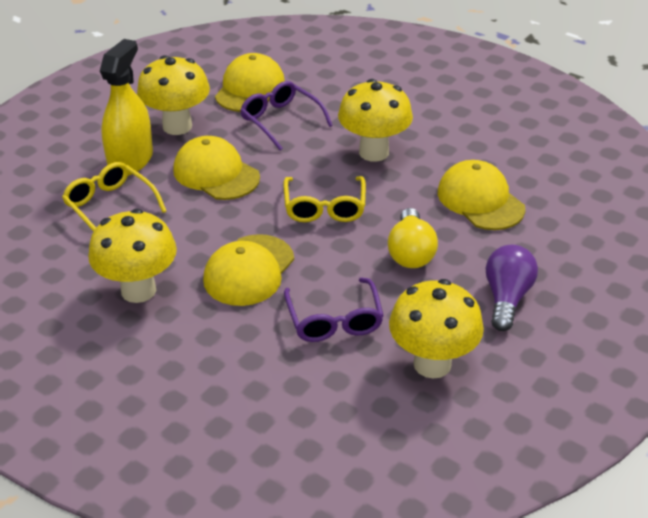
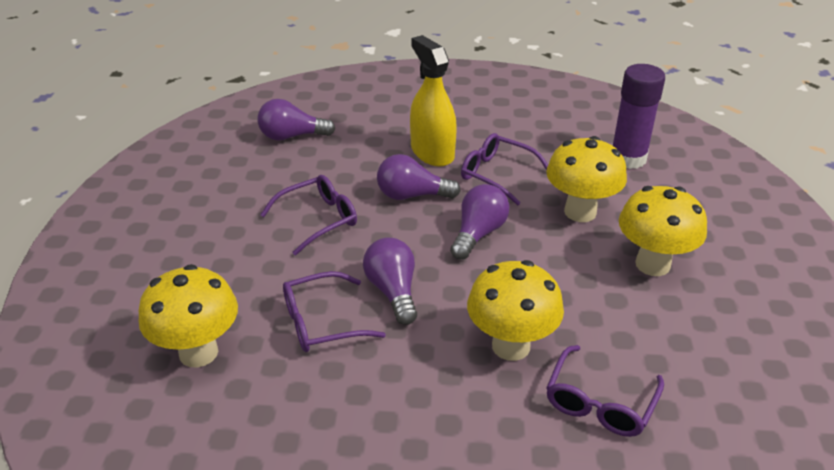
purple glasses: 2 -> 4
purple glue stick: 0 -> 1
purple light bulb: 1 -> 4
yellow cap: 4 -> 0
yellow glasses: 2 -> 0
yellow light bulb: 1 -> 0

